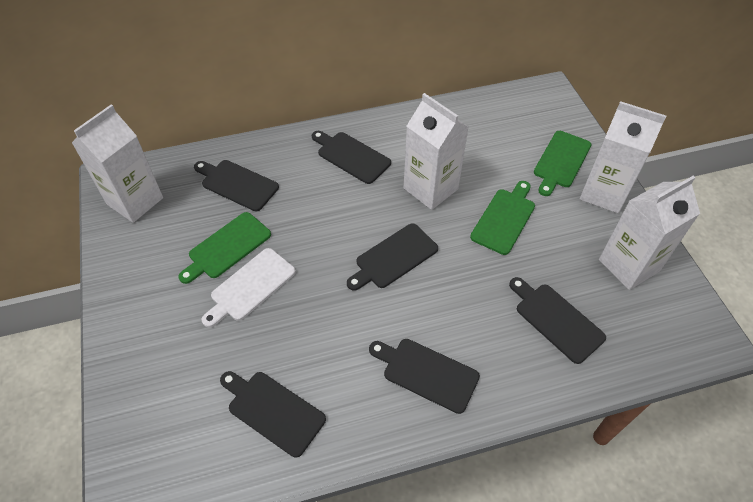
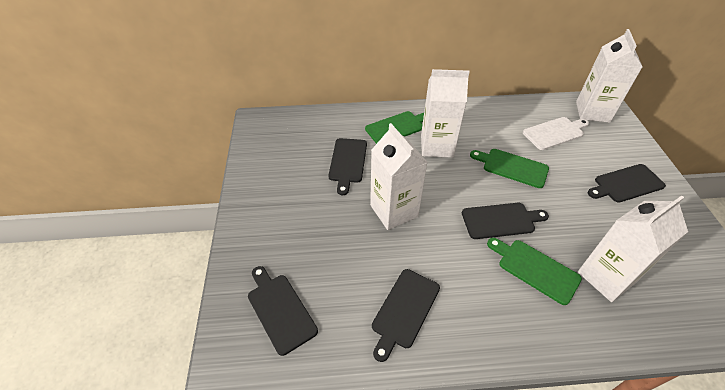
black cutting board: 6 -> 5

